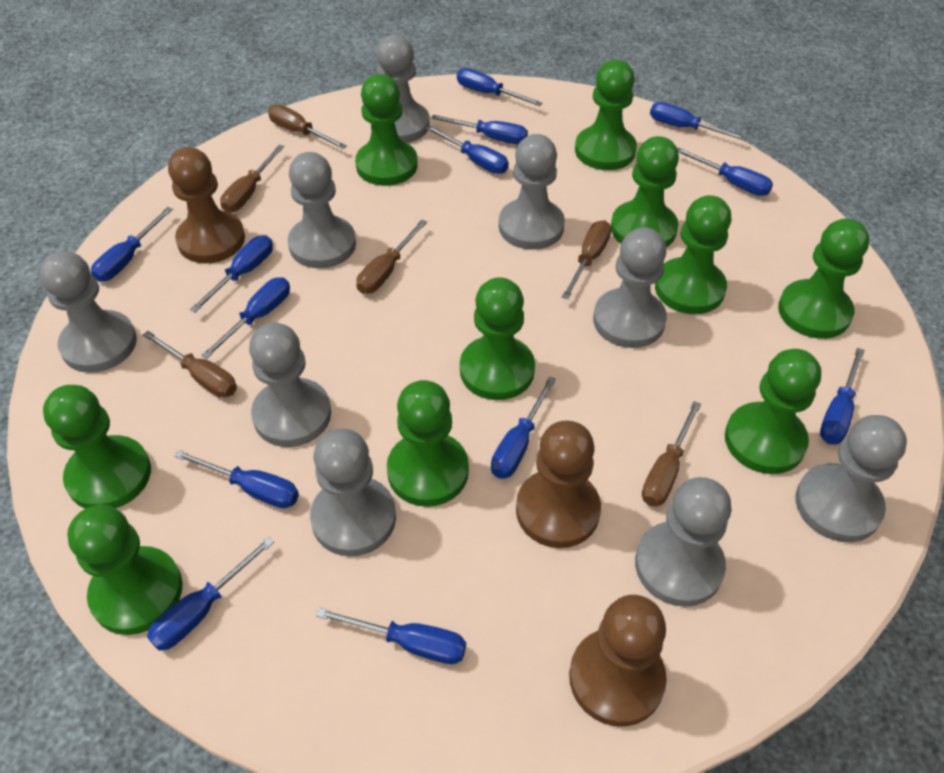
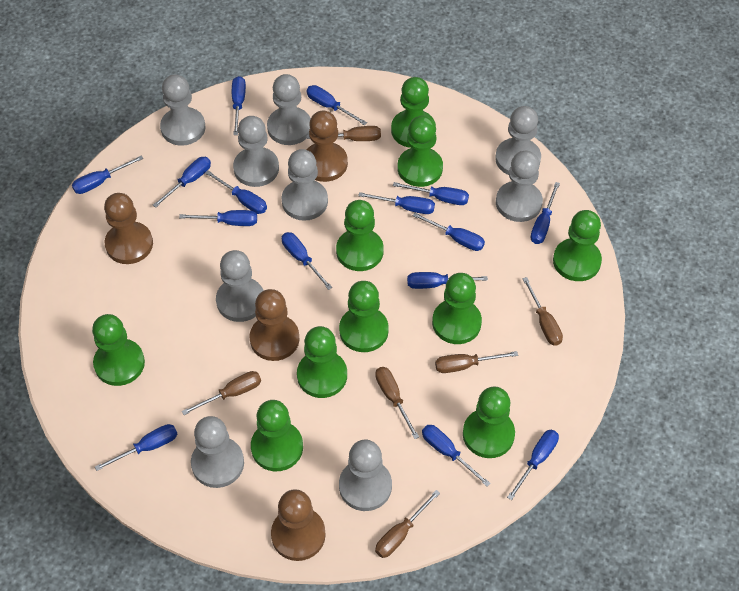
blue screwdriver: 13 -> 15
brown pawn: 3 -> 4

